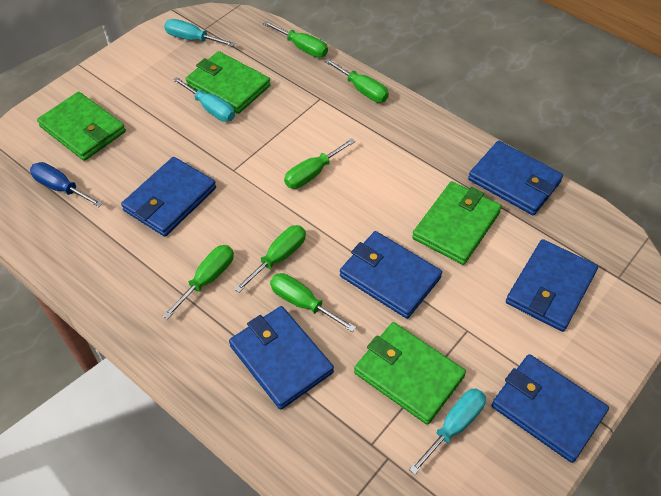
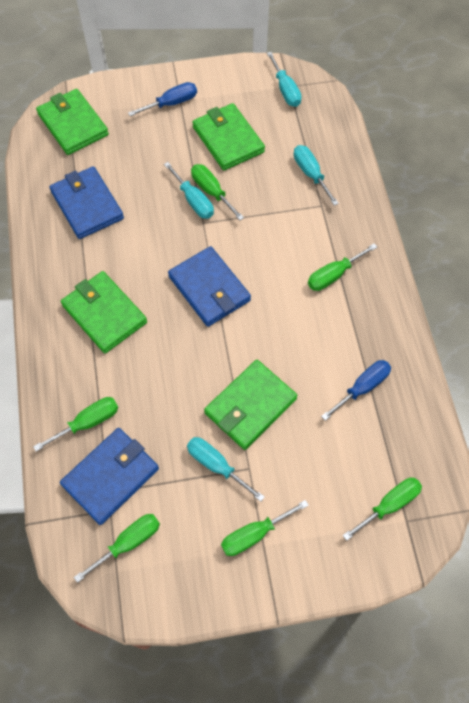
blue screwdriver: 1 -> 2
blue wallet: 6 -> 3
turquoise screwdriver: 3 -> 4

